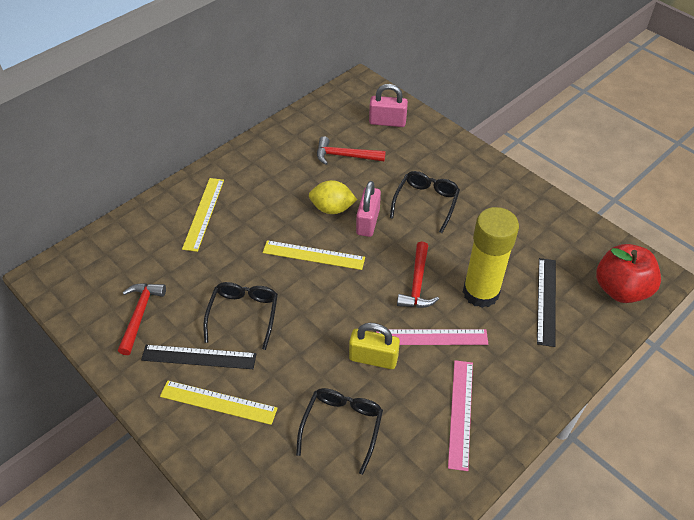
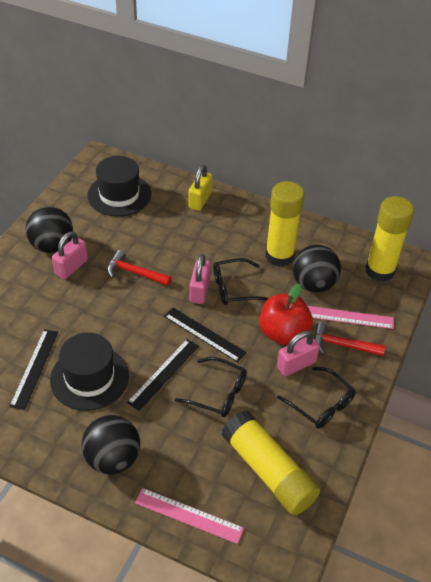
black ball: 0 -> 3
black hat: 0 -> 2
black ruler: 2 -> 3
pink padlock: 2 -> 3
red hammer: 3 -> 2
yellow glue stick: 1 -> 3
yellow lemon: 1 -> 0
yellow ruler: 3 -> 0

